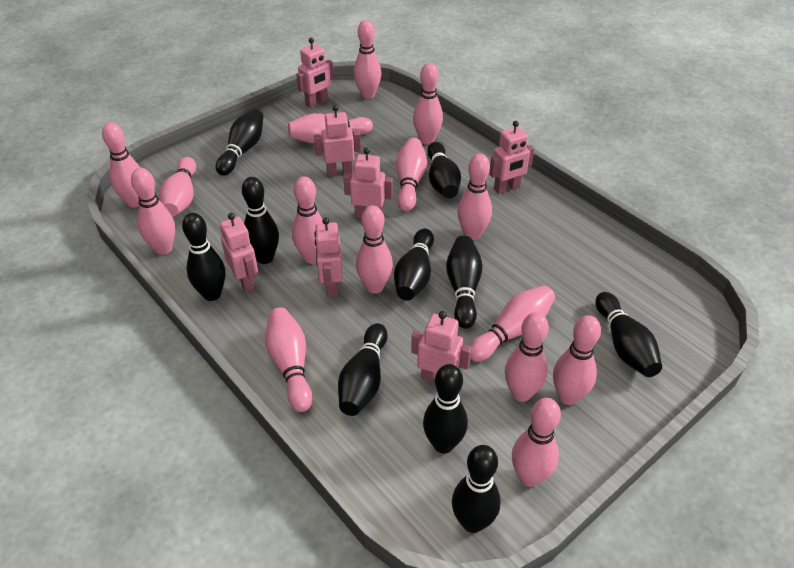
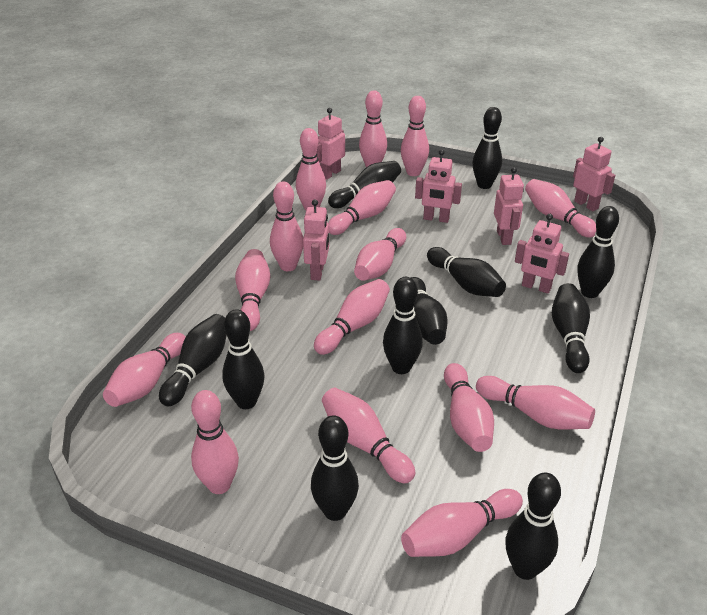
black bowling pin: 10 -> 11
pink robot: 7 -> 6

